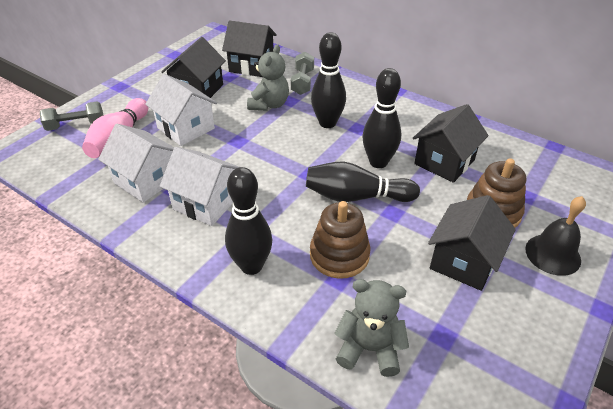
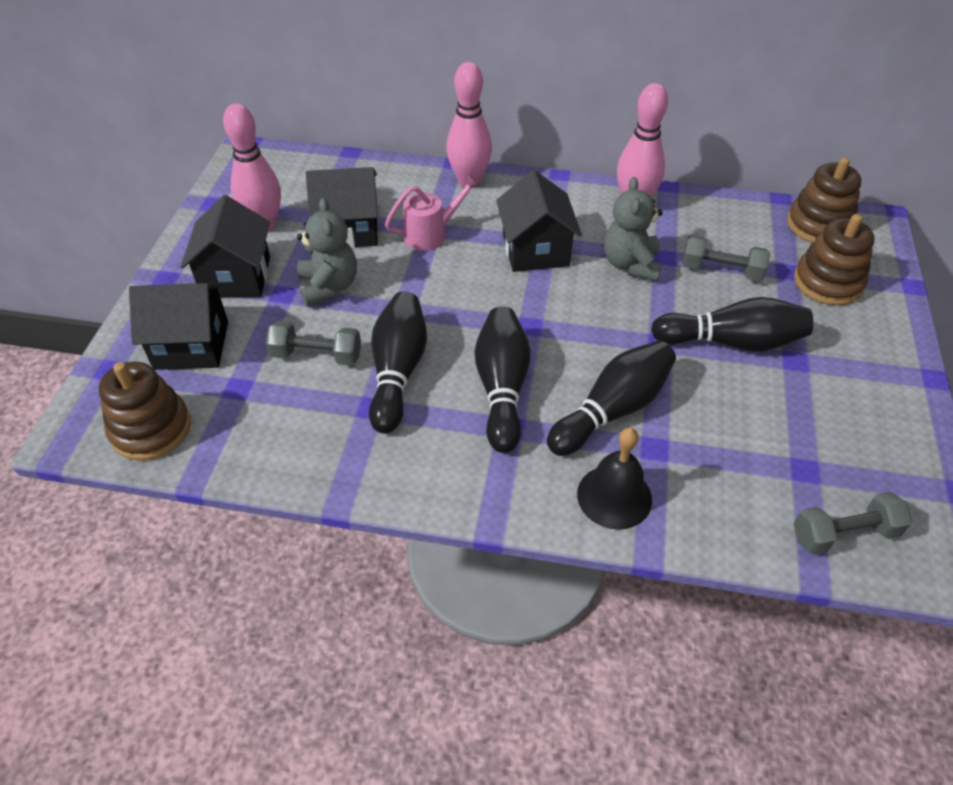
brown stacking toy: 2 -> 3
grey dumbbell: 2 -> 3
pink bowling pin: 1 -> 3
pink watering can: 0 -> 1
white house: 3 -> 0

